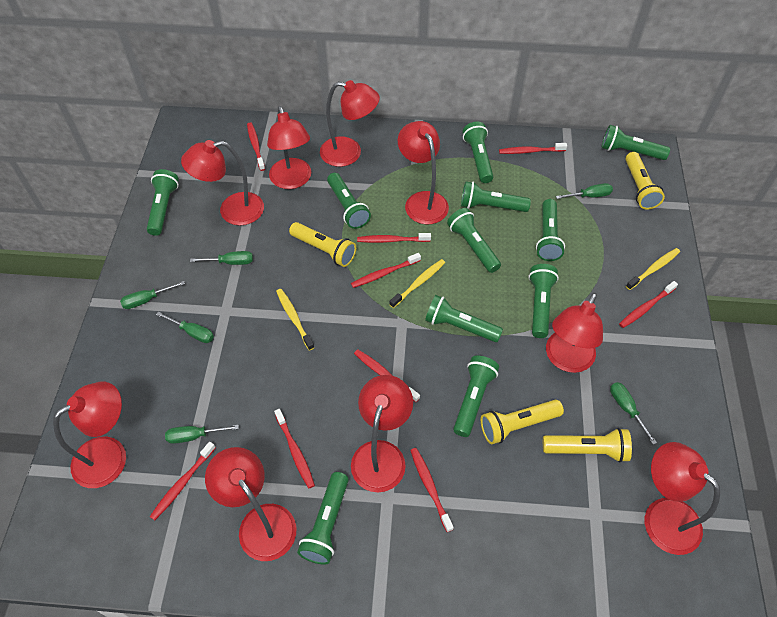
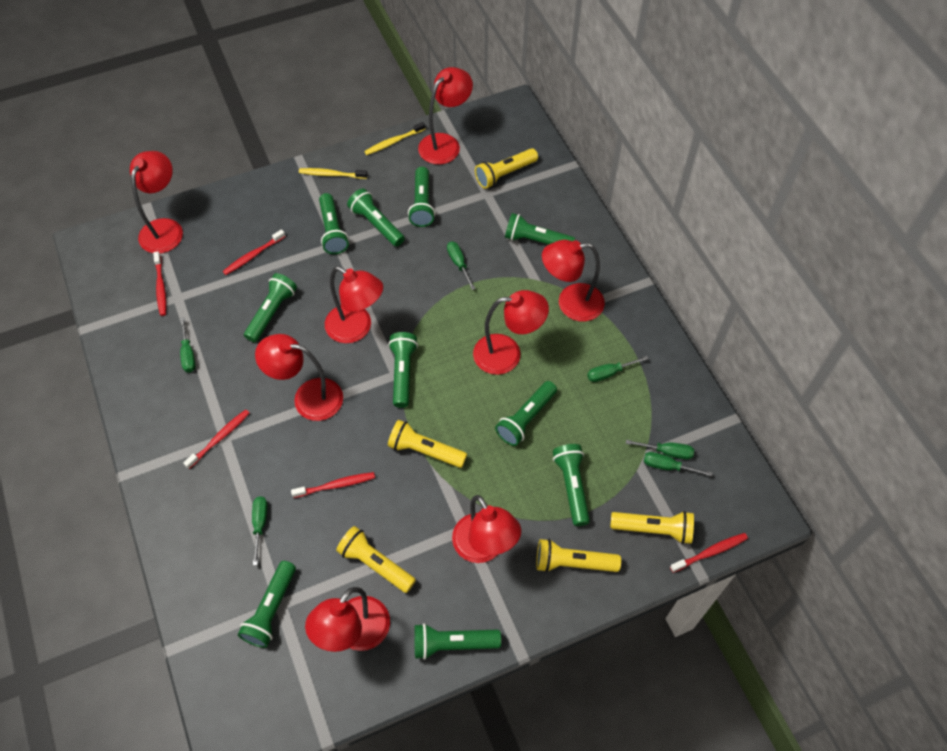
green flashlight: 11 -> 10
red lamp: 9 -> 8
red toothbrush: 9 -> 5
yellow flashlight: 4 -> 5
yellow toothbrush: 3 -> 2

